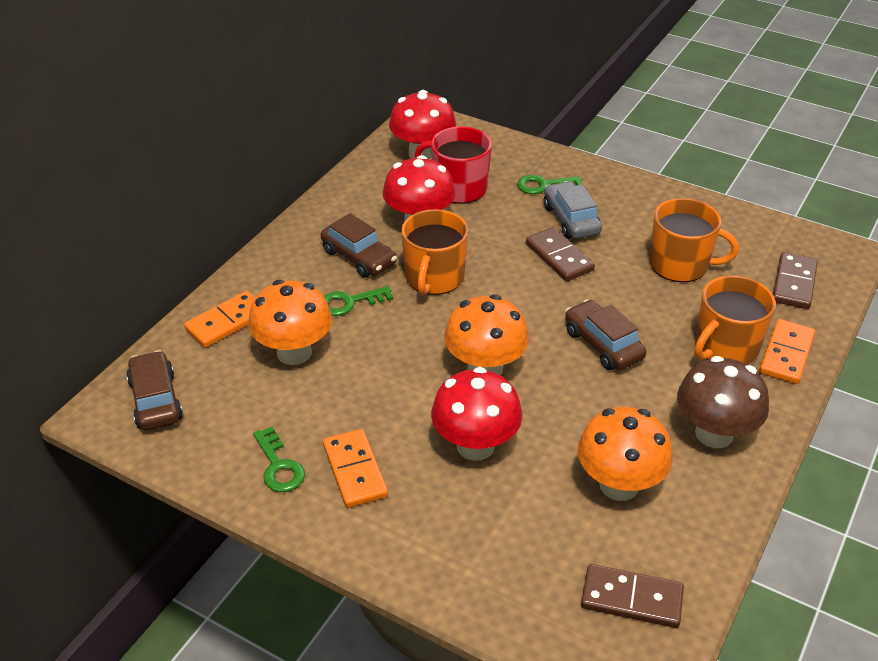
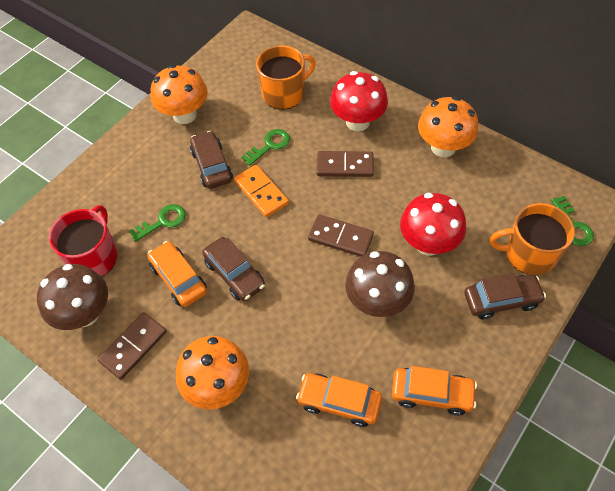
brown mushroom: 1 -> 2
grey car: 1 -> 0
orange car: 0 -> 3
orange domino: 3 -> 1
orange mug: 3 -> 2
red mushroom: 3 -> 2

